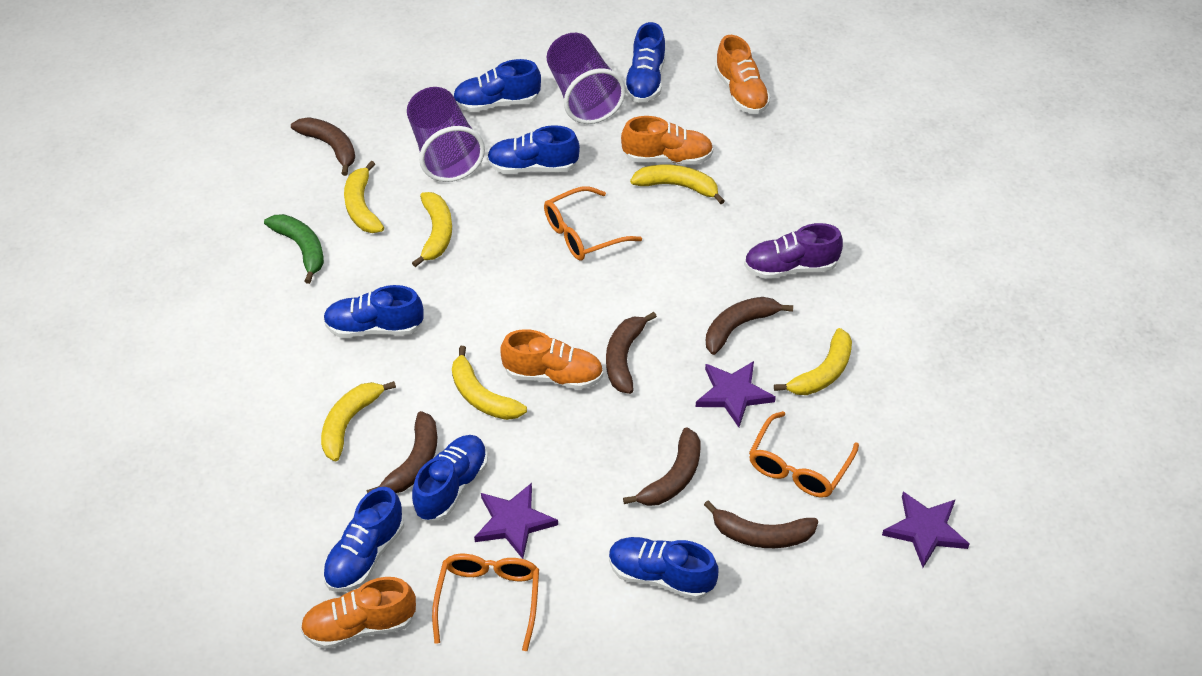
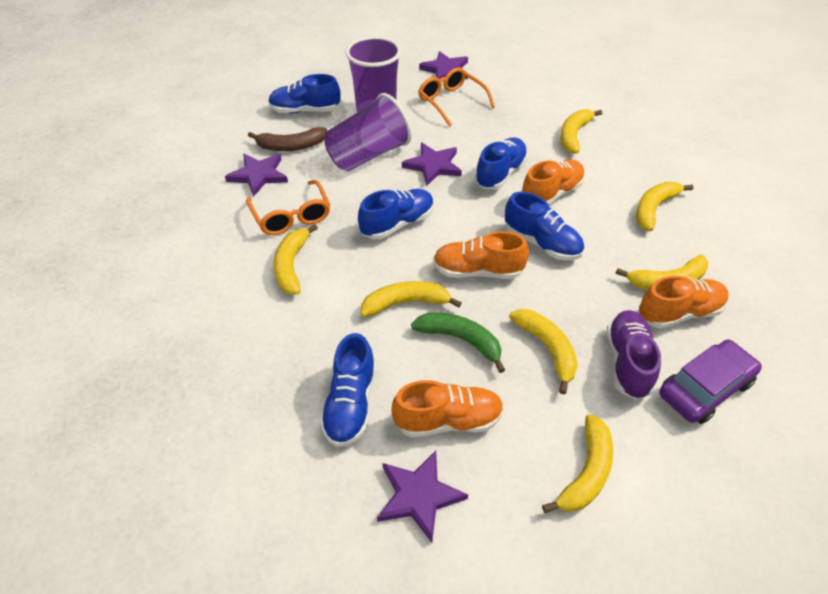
blue shoe: 7 -> 5
brown banana: 6 -> 1
orange glasses: 3 -> 2
purple car: 0 -> 1
purple star: 3 -> 4
yellow banana: 6 -> 7

